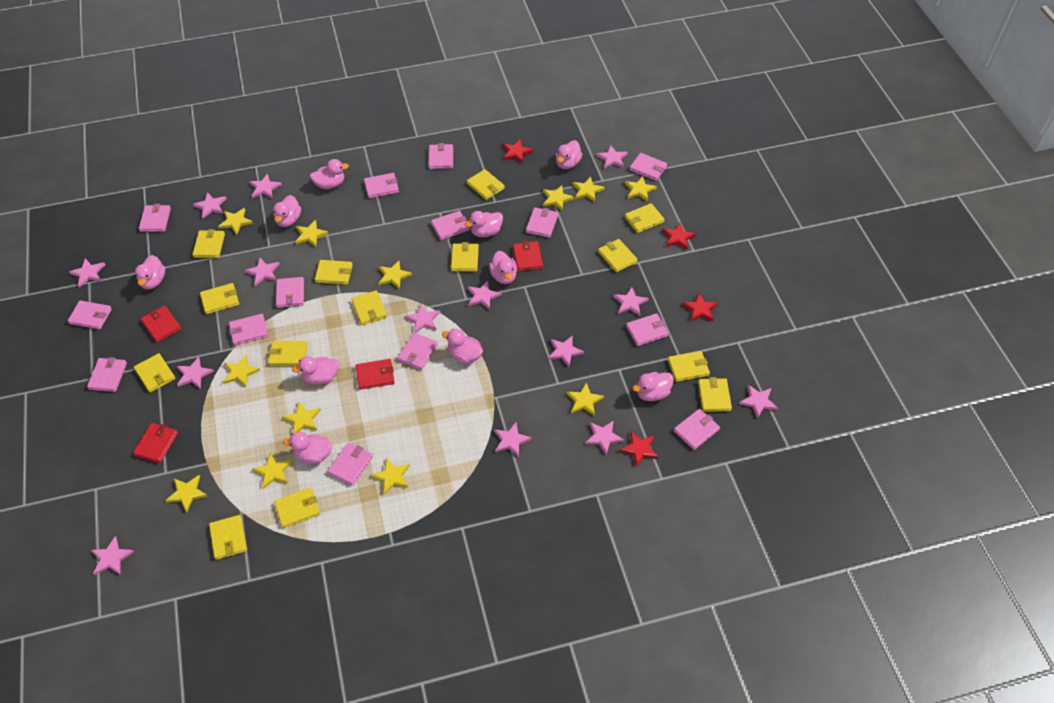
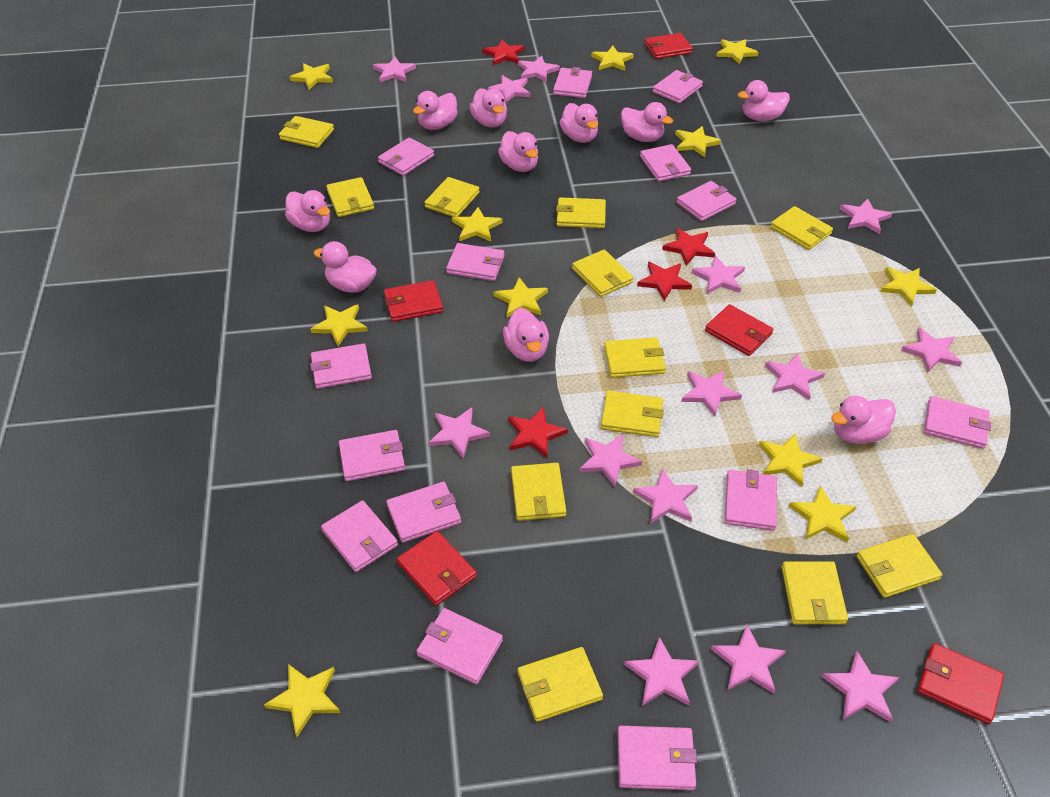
red wallet: 4 -> 5
yellow star: 12 -> 11
yellow wallet: 14 -> 12

